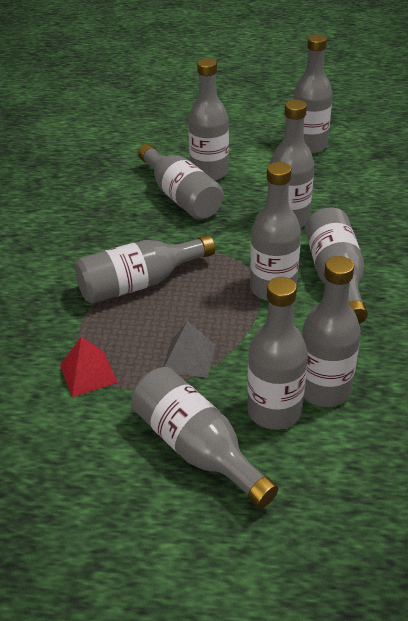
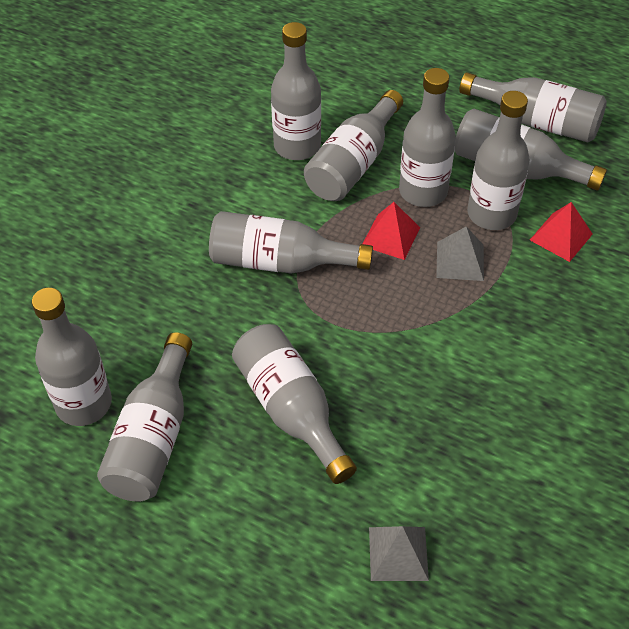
grey pyramid: 1 -> 2
red pyramid: 1 -> 2

